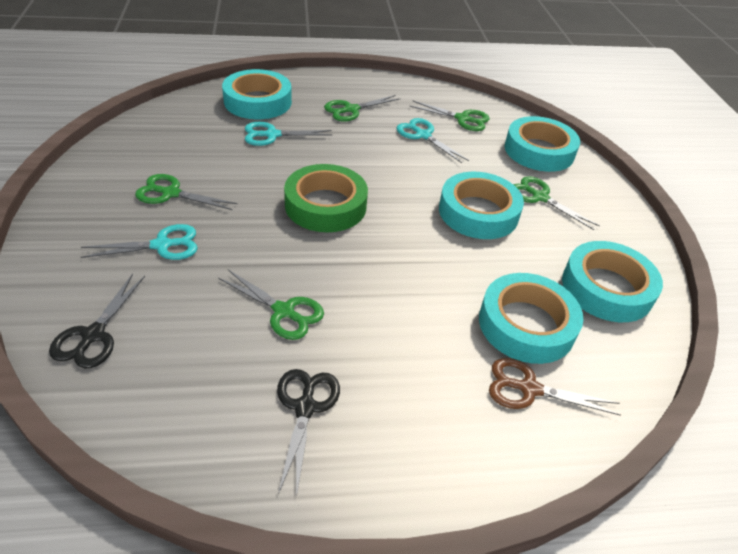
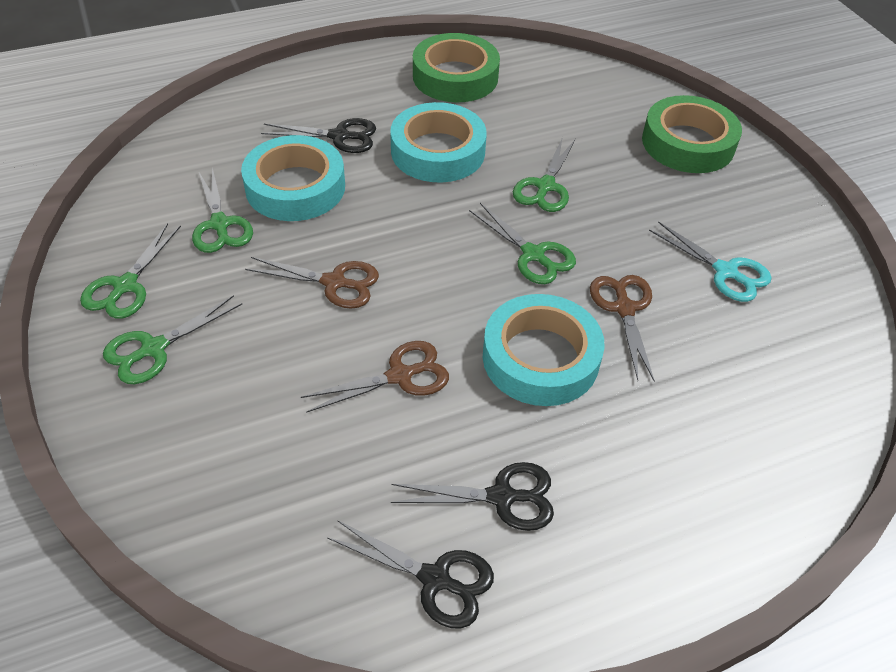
black scissors: 2 -> 3
brown scissors: 1 -> 3
green tape: 1 -> 2
turquoise scissors: 3 -> 1
turquoise tape: 5 -> 3

